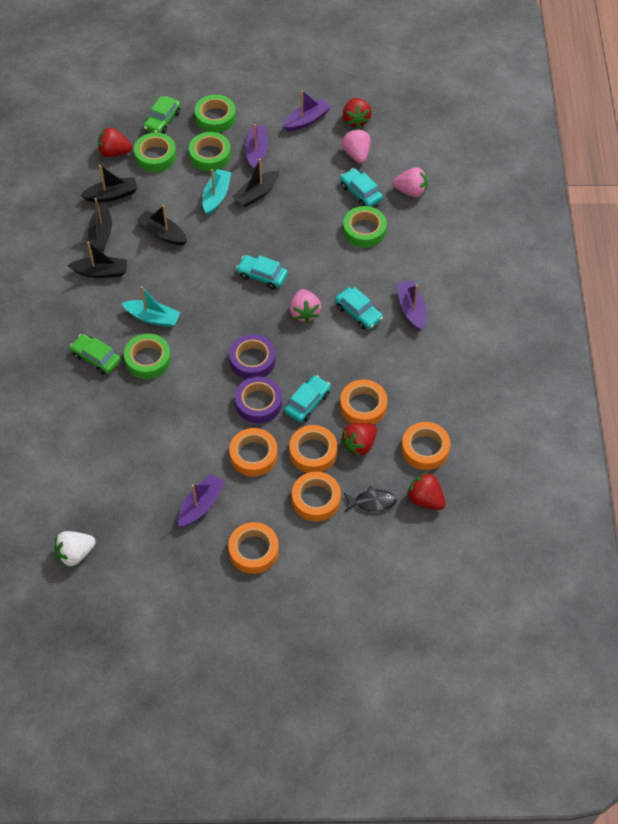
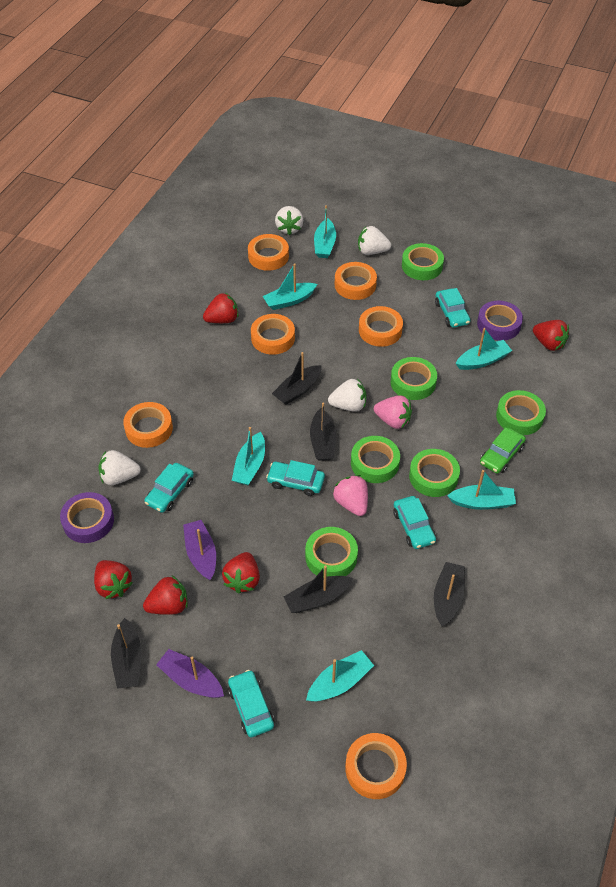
black fish: 1 -> 0
green car: 2 -> 1
green tape: 5 -> 6
pink strawberry: 3 -> 2
purple boat: 4 -> 2
red strawberry: 4 -> 5
turquoise boat: 2 -> 6
turquoise car: 4 -> 5
white strawberry: 1 -> 4

